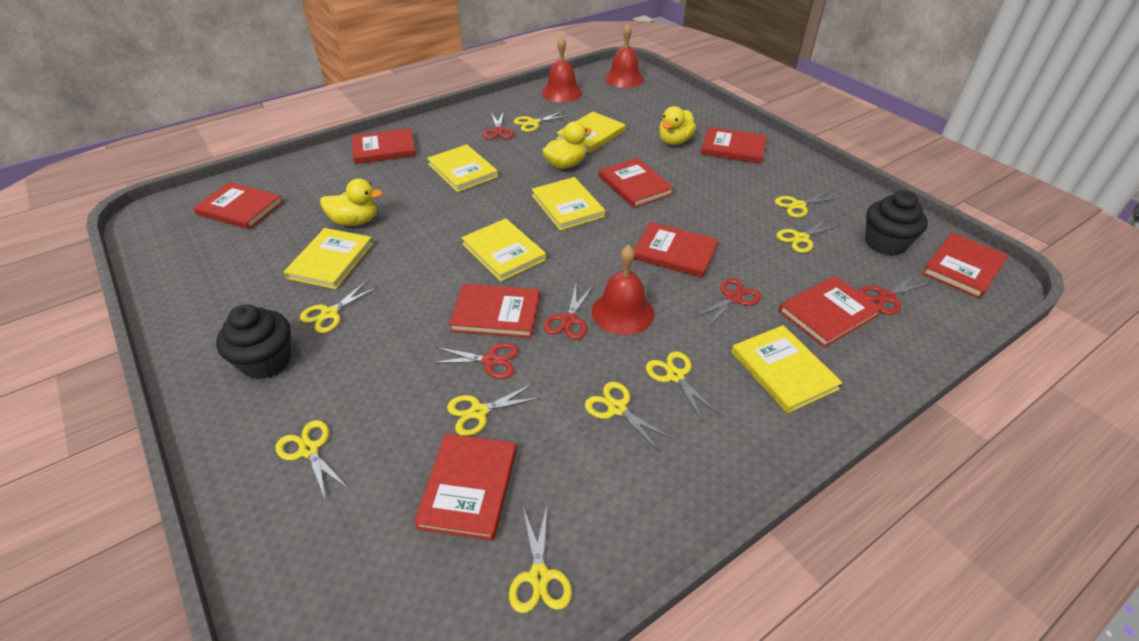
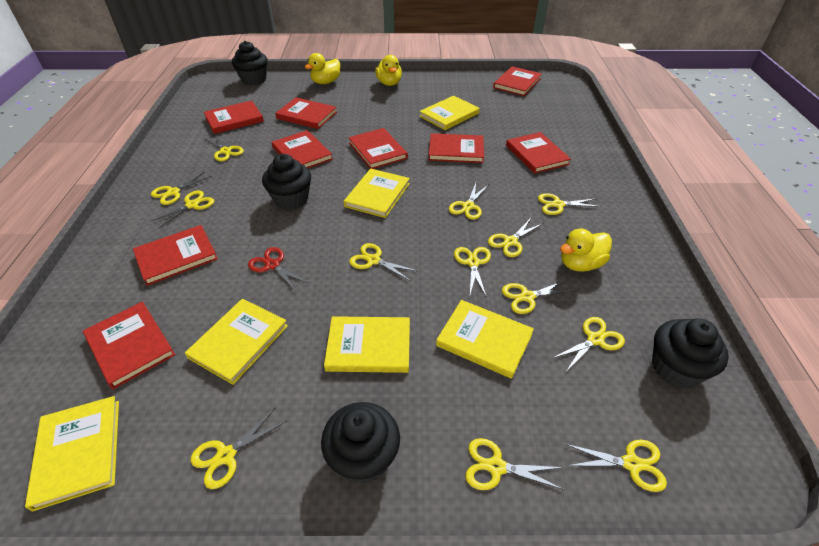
black cupcake: 2 -> 4
red bell: 3 -> 0
red scissors: 5 -> 1
yellow scissors: 9 -> 13

